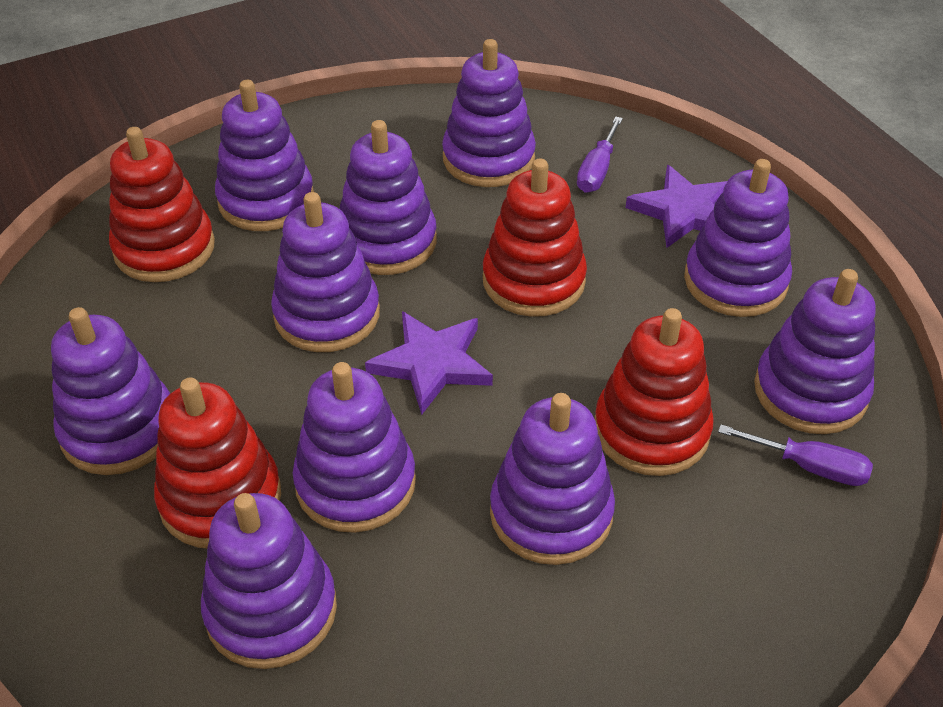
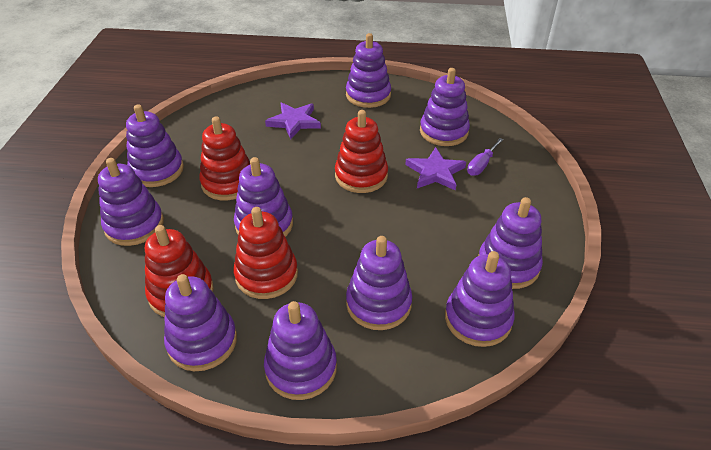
purple screwdriver: 2 -> 1

